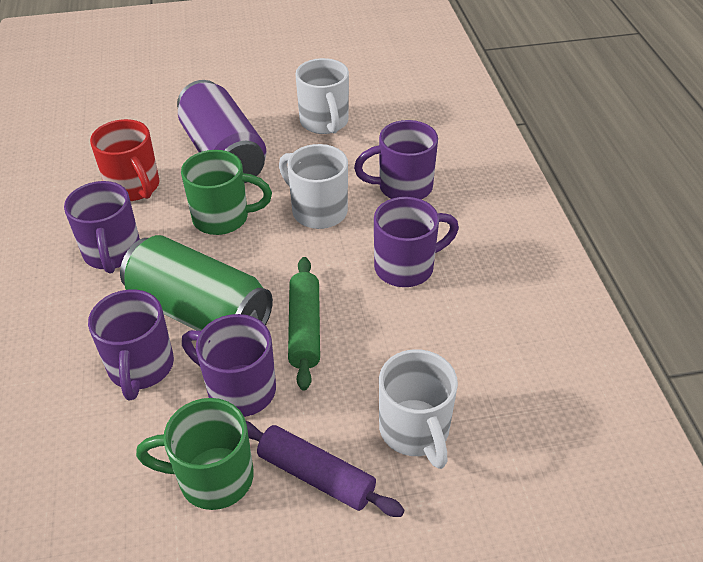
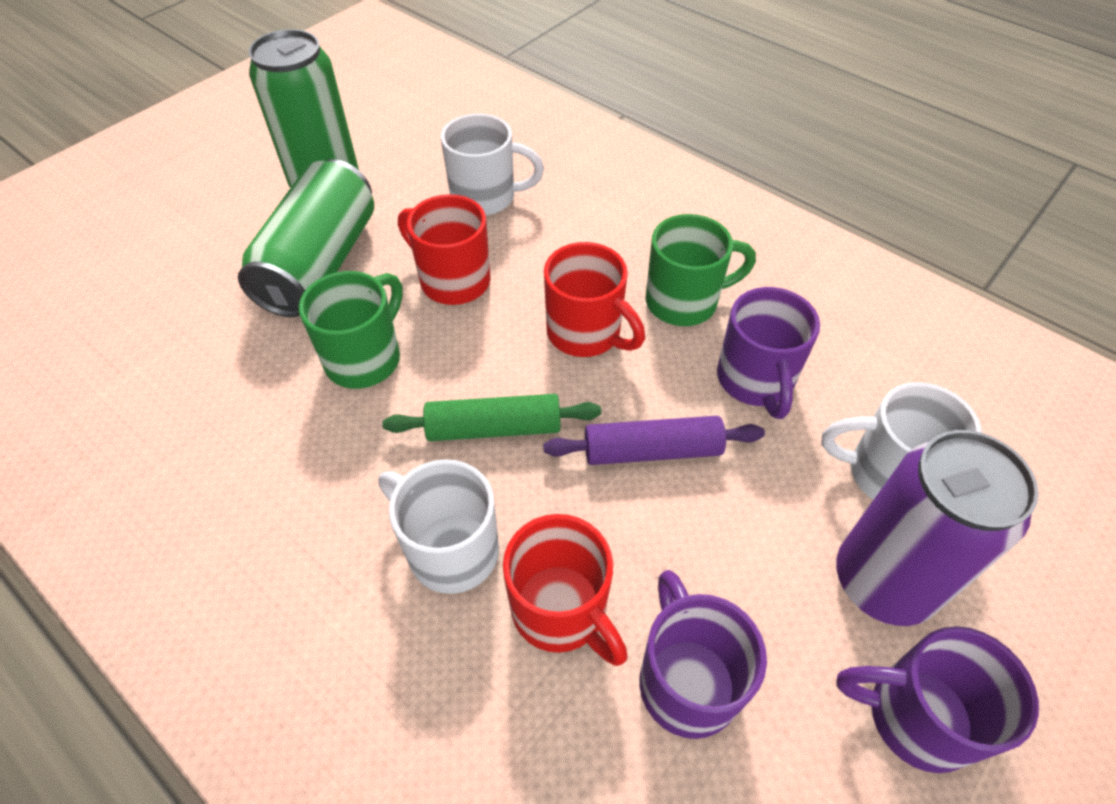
green can: 1 -> 2
purple mug: 5 -> 3
red mug: 1 -> 3

